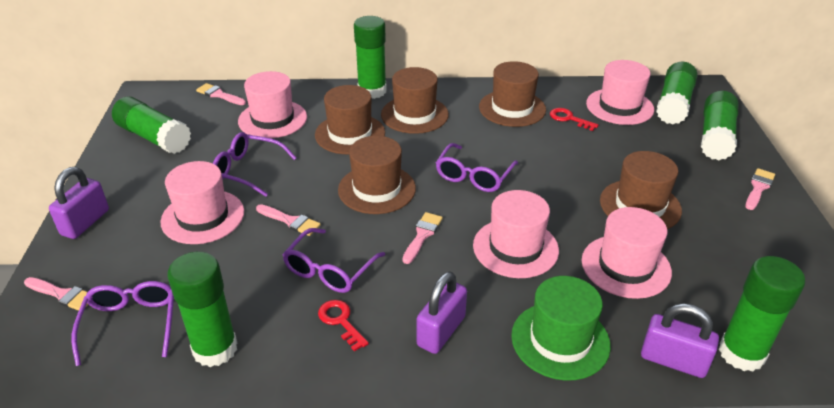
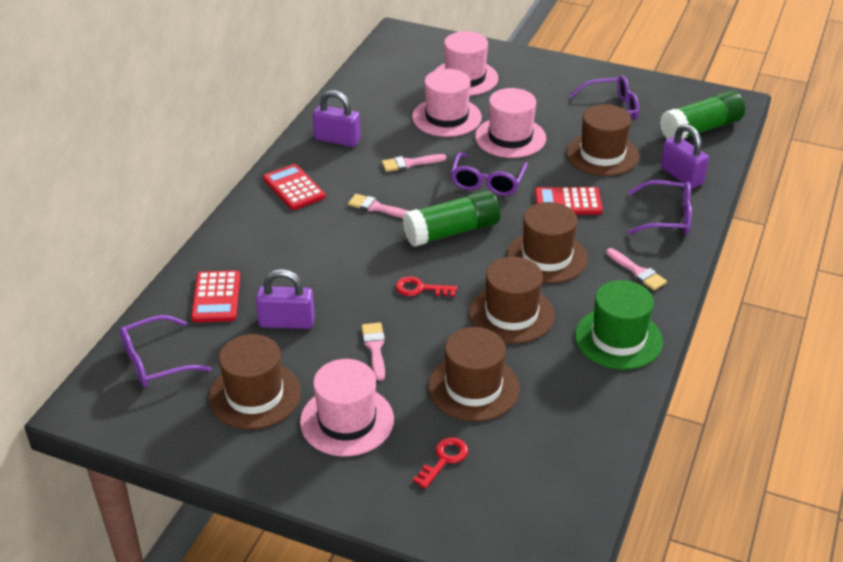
green glue stick: 6 -> 2
pink brush: 5 -> 4
pink hat: 5 -> 4
red calculator: 0 -> 3

